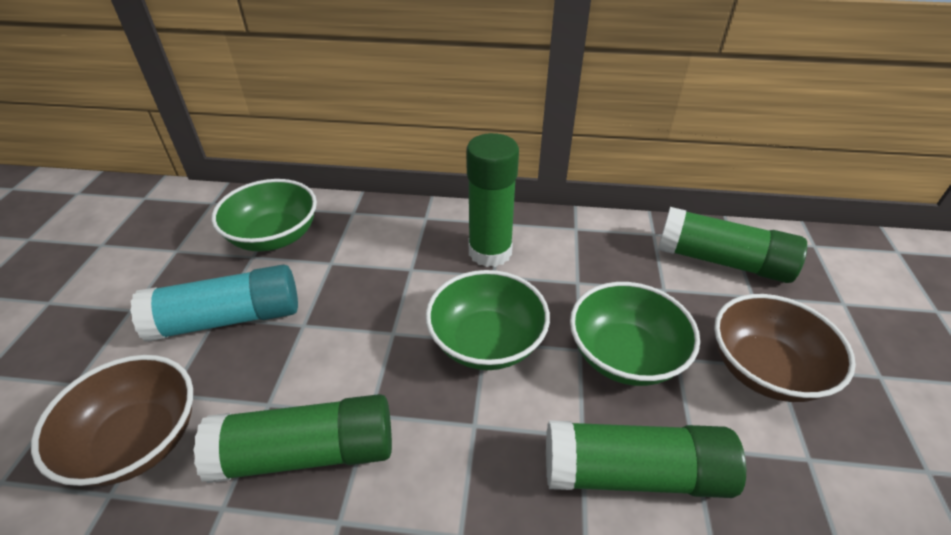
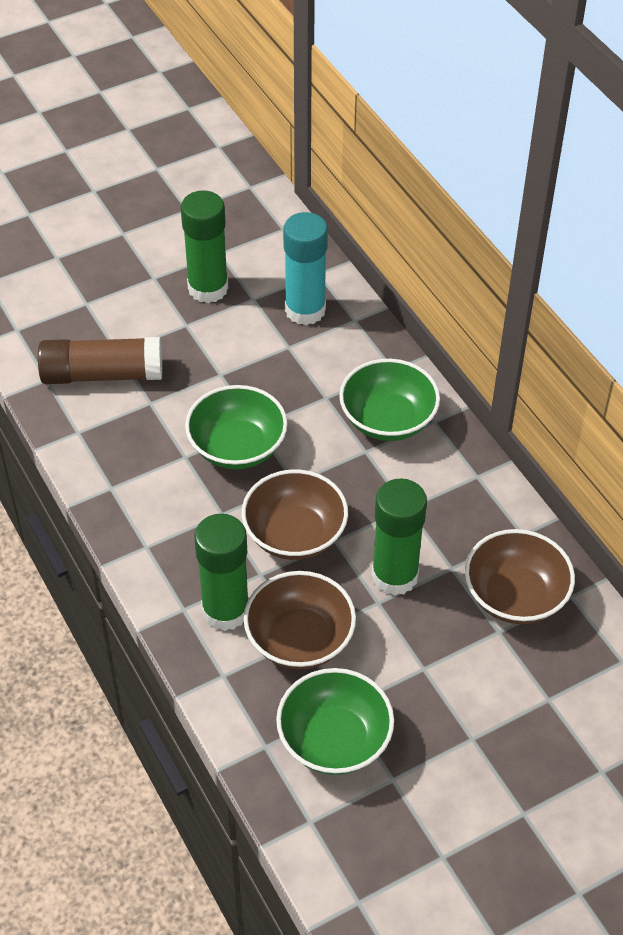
brown bowl: 2 -> 3
brown glue stick: 0 -> 1
green glue stick: 4 -> 3

